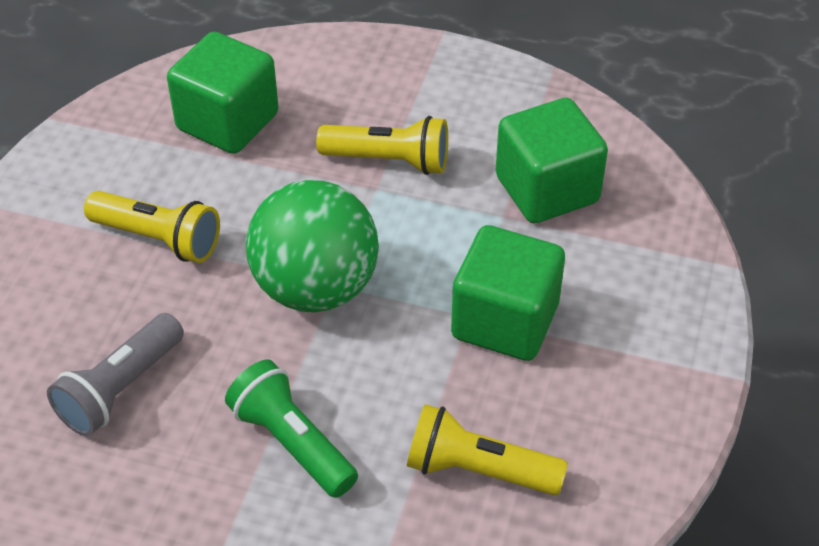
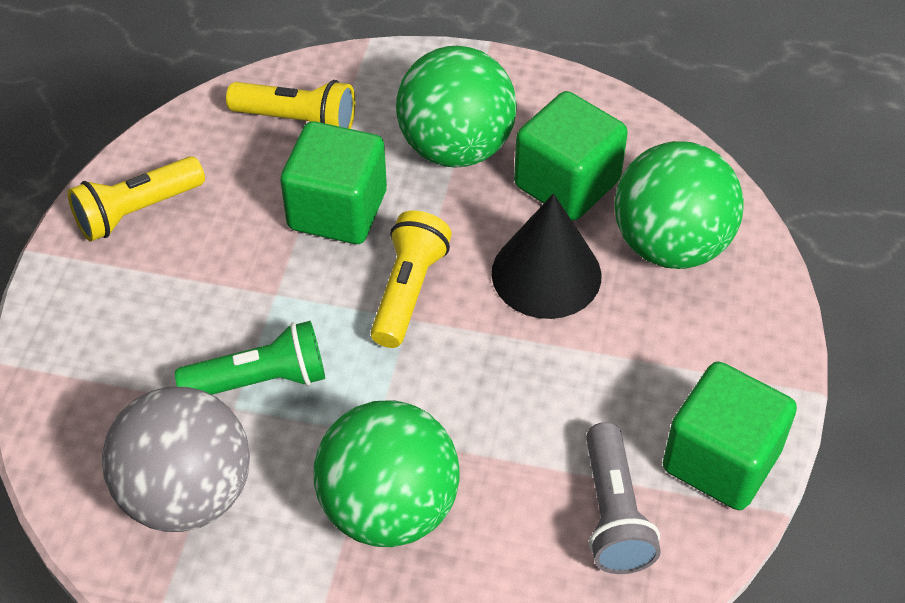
black cone: 0 -> 1
green ball: 1 -> 3
grey ball: 0 -> 1

